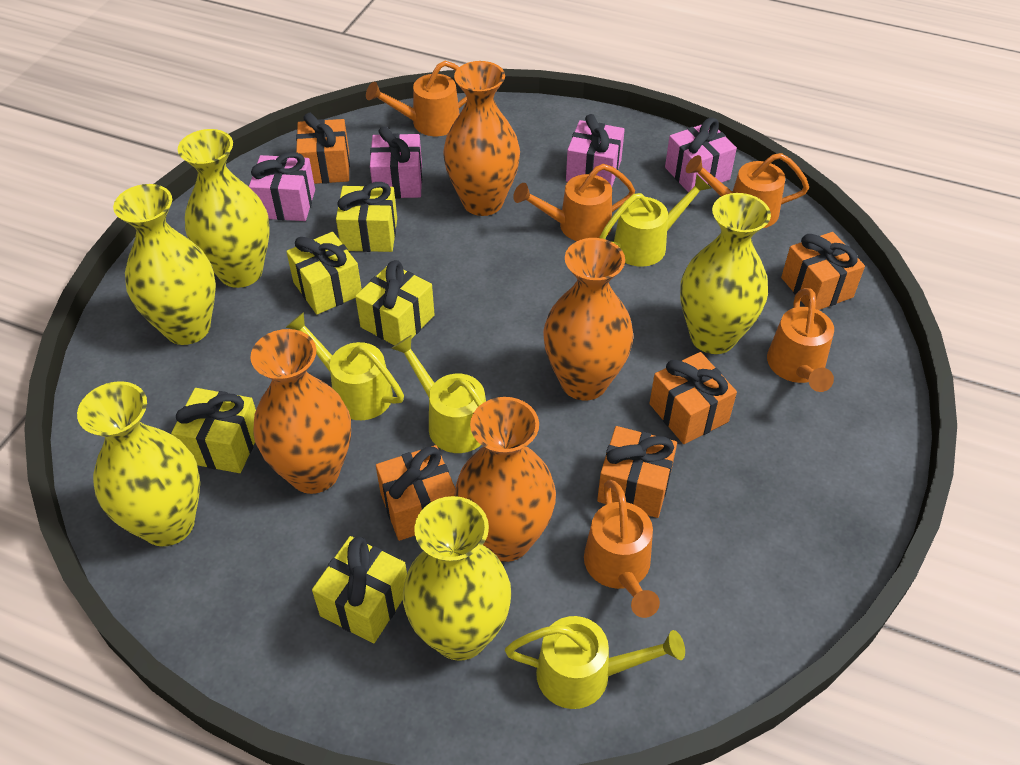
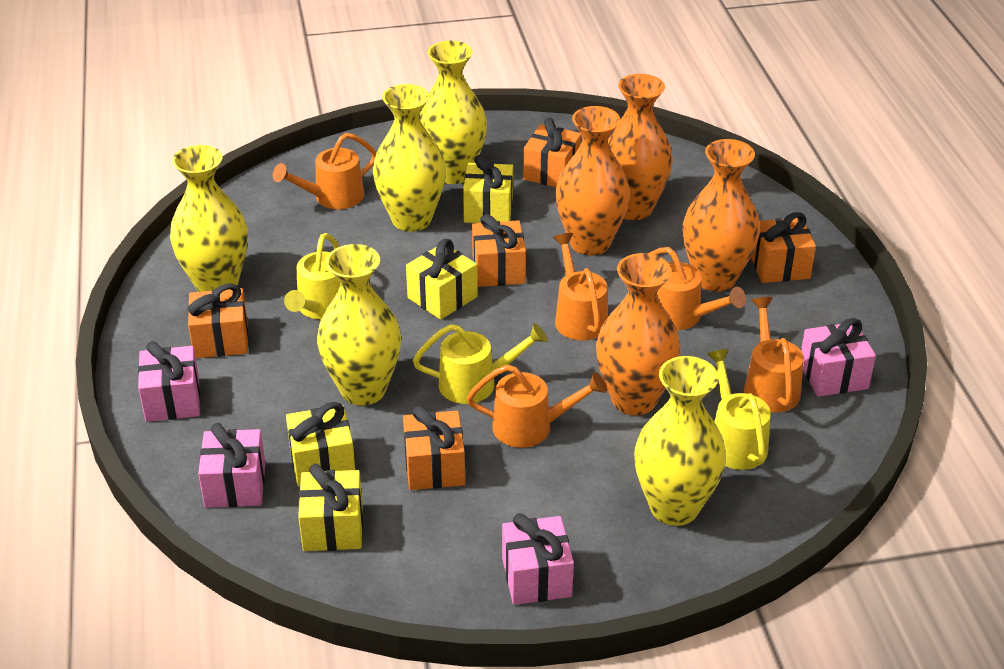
yellow gift: 5 -> 4
yellow watering can: 4 -> 3

